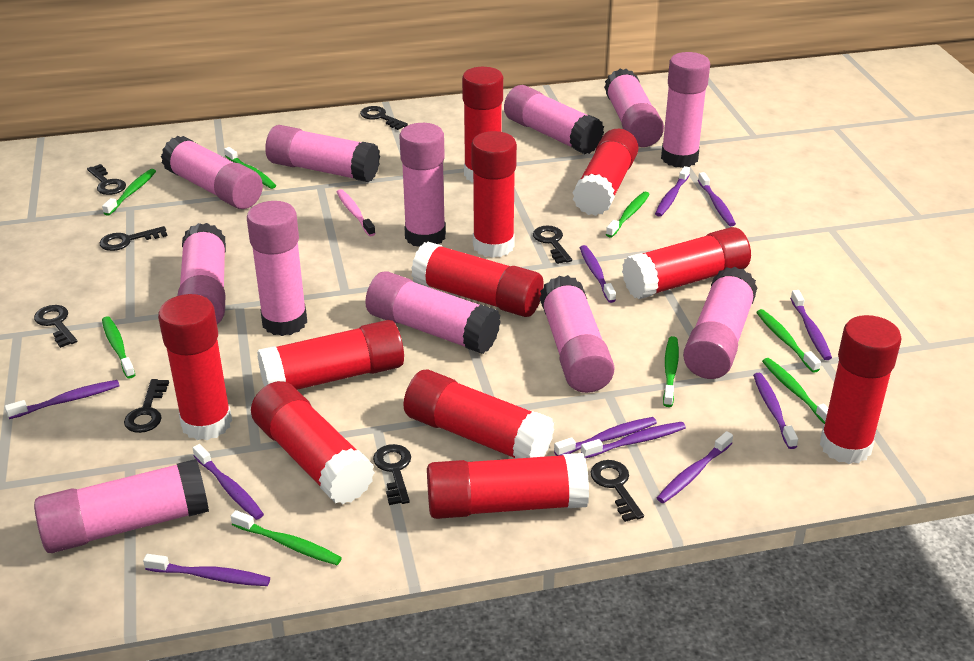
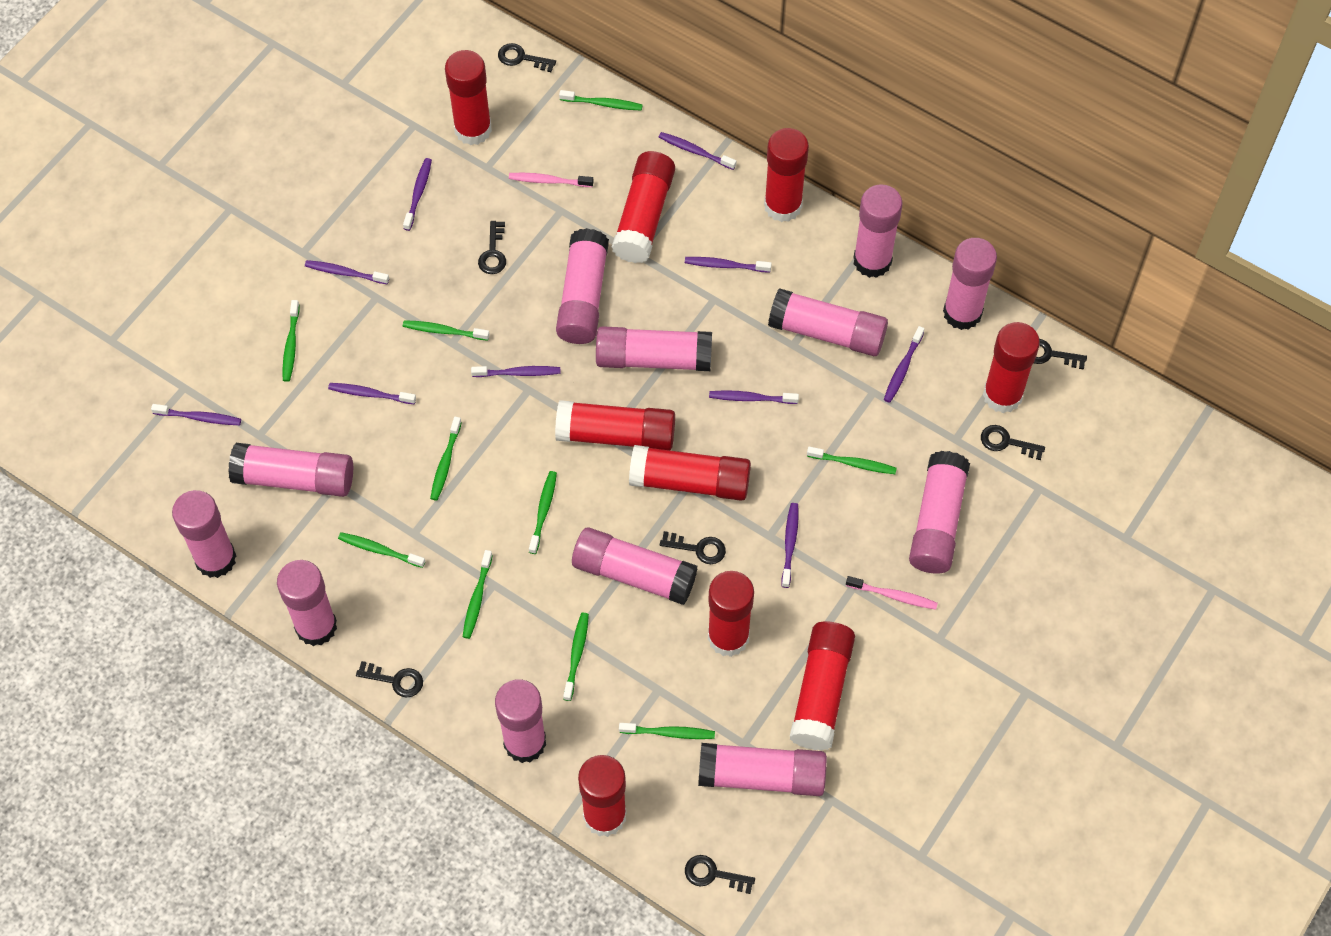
black key: 8 -> 7
green toothbrush: 8 -> 10
pink toothbrush: 1 -> 2
purple toothbrush: 11 -> 10
red glue stick: 11 -> 9

